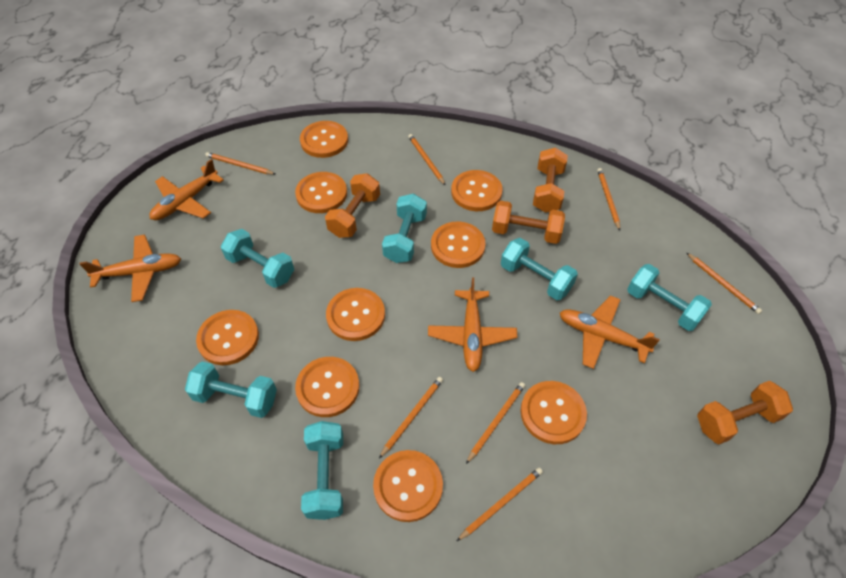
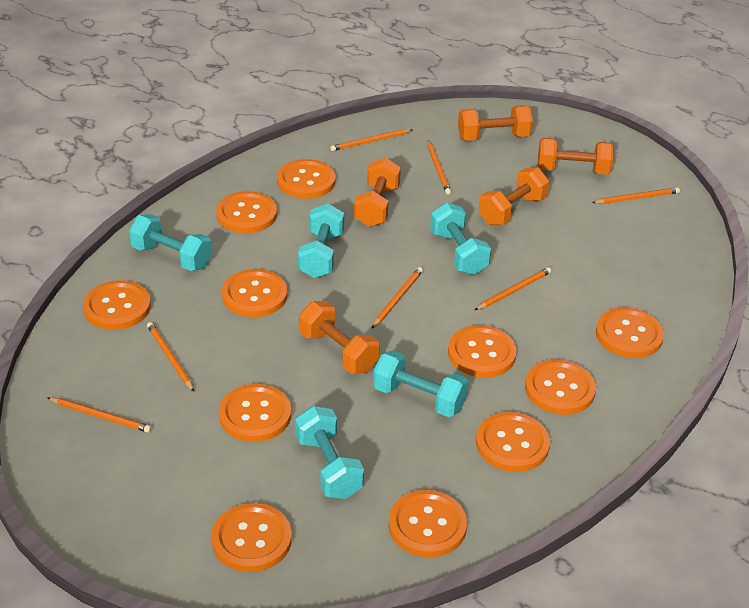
orange button: 9 -> 11
orange dumbbell: 4 -> 5
orange plane: 4 -> 0
turquoise dumbbell: 6 -> 5

